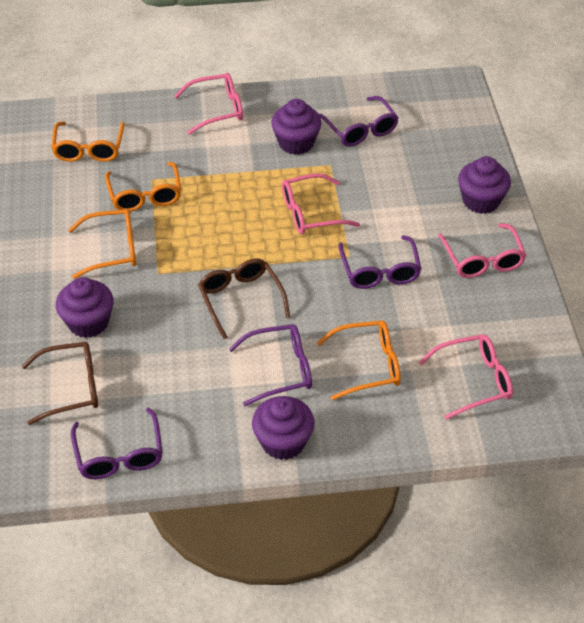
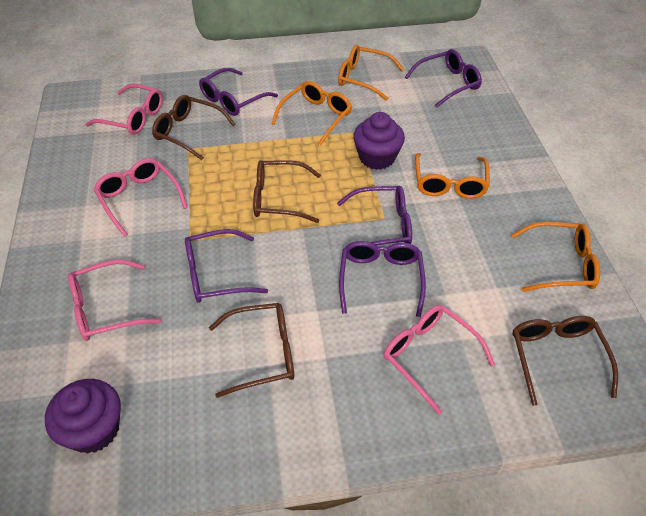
brown glasses: 2 -> 4
purple cupcake: 4 -> 2
purple glasses: 4 -> 5

